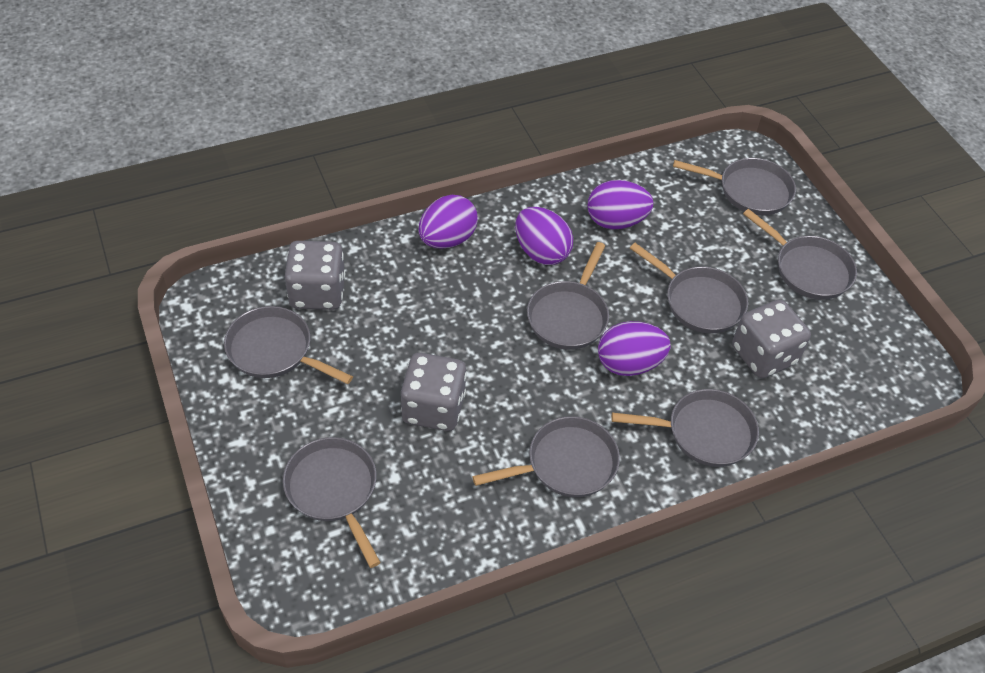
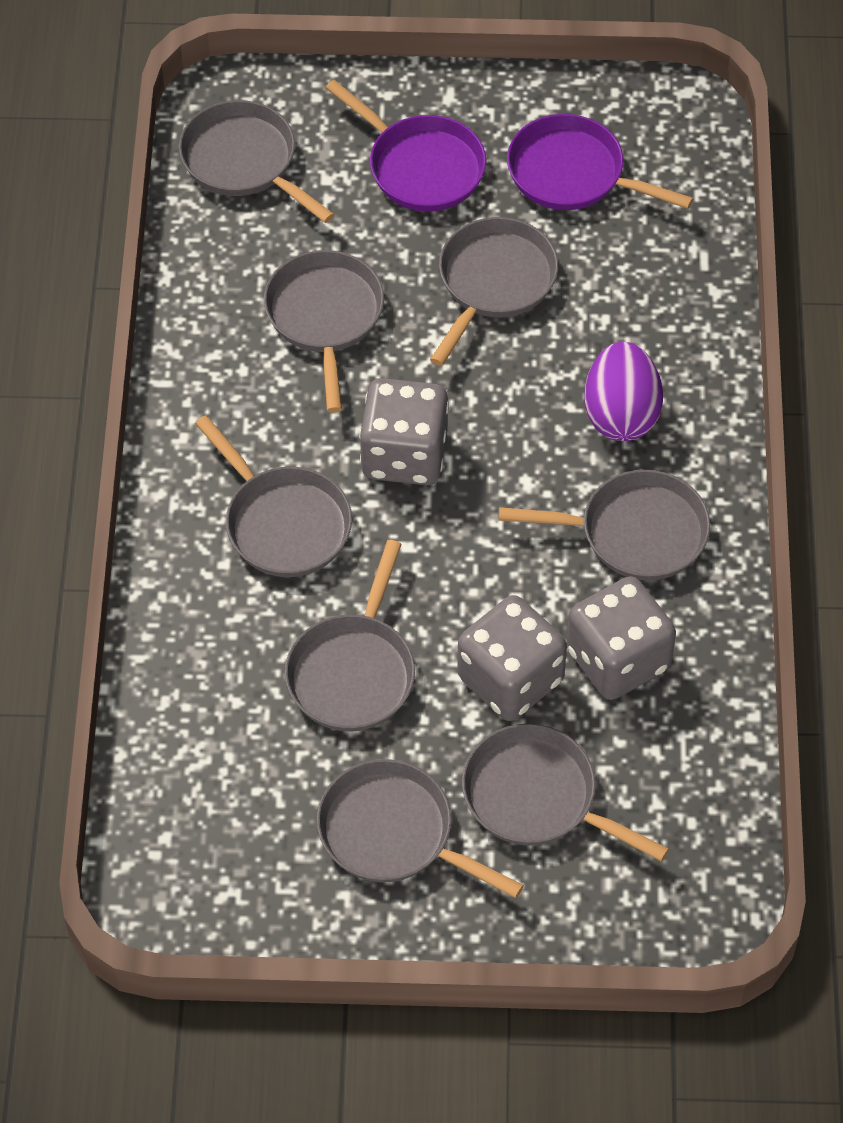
purple egg: 4 -> 1
purple pan: 0 -> 2

